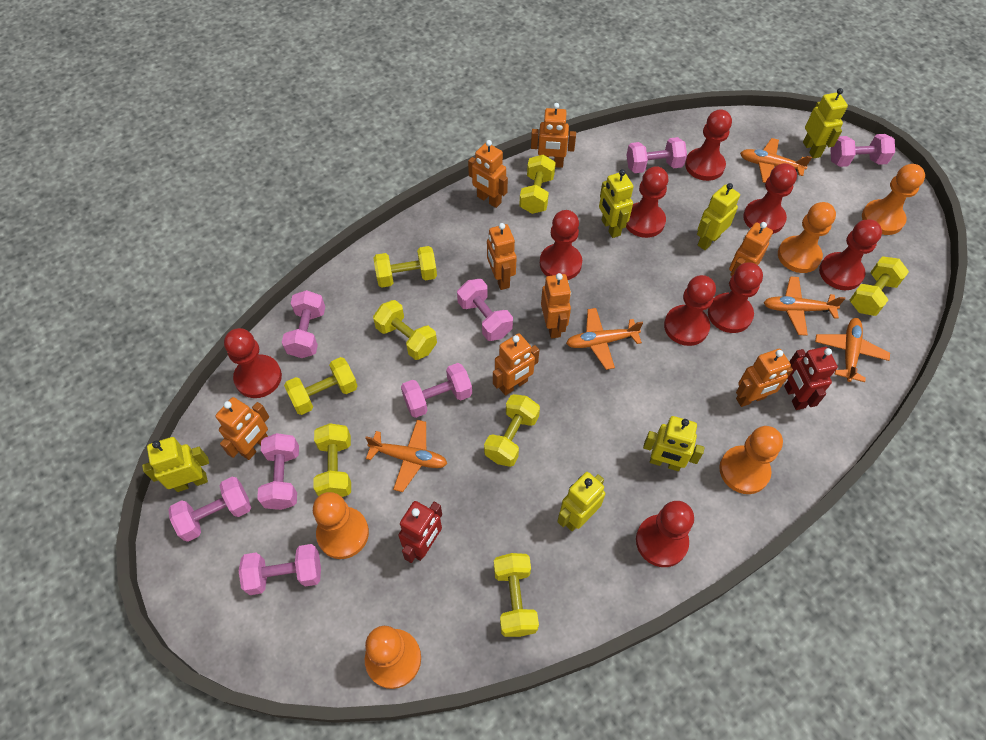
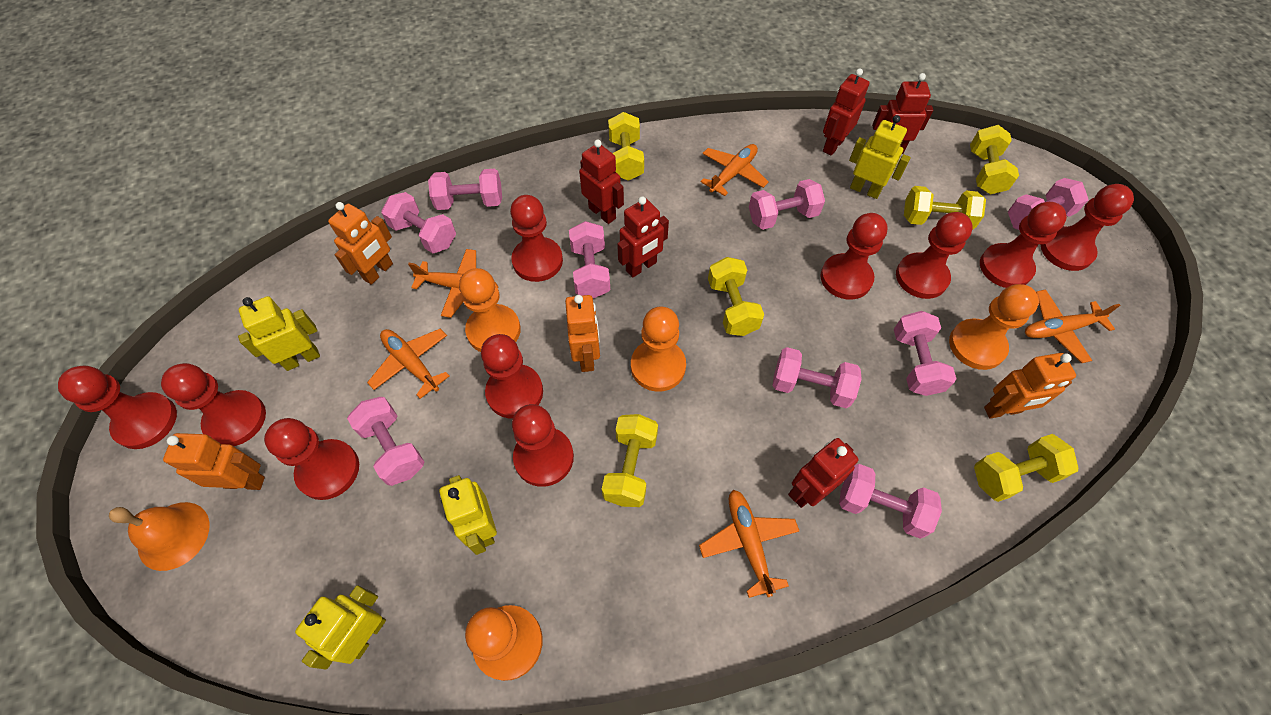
orange bell: 0 -> 1
orange pawn: 5 -> 4
orange robot: 8 -> 4
pink dumbbell: 8 -> 9
red pawn: 9 -> 10
red robot: 2 -> 5
yellow dumbbell: 8 -> 6
yellow robot: 6 -> 4

